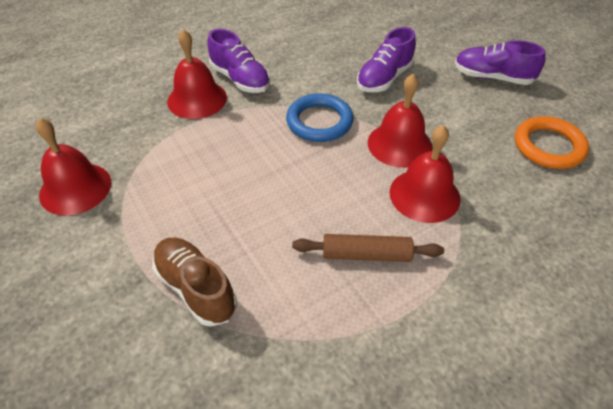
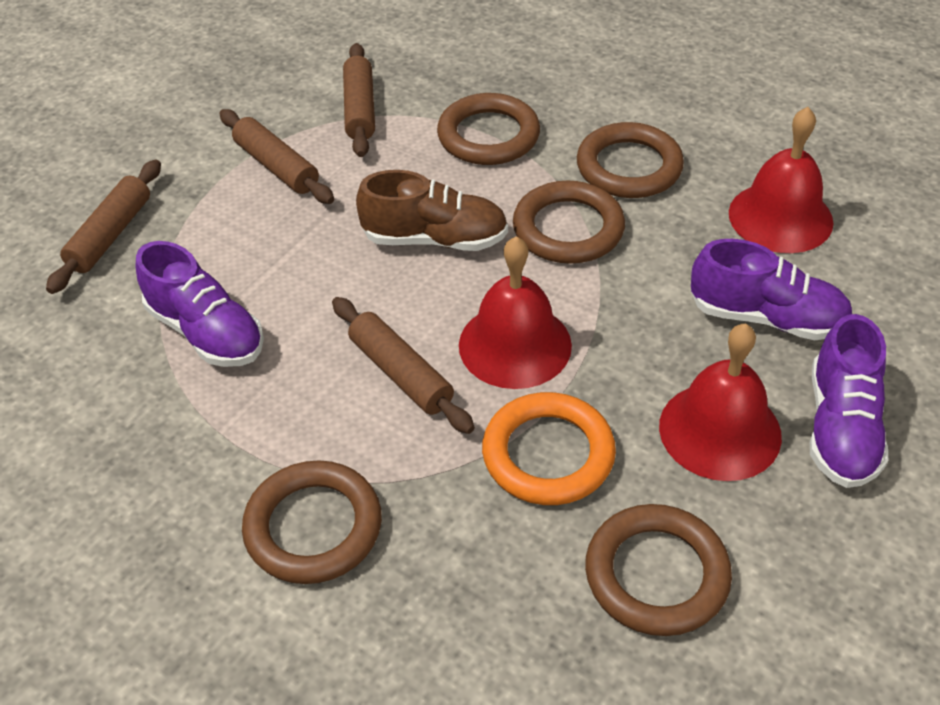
blue ring: 1 -> 0
brown ring: 0 -> 5
brown rolling pin: 1 -> 4
red bell: 4 -> 3

